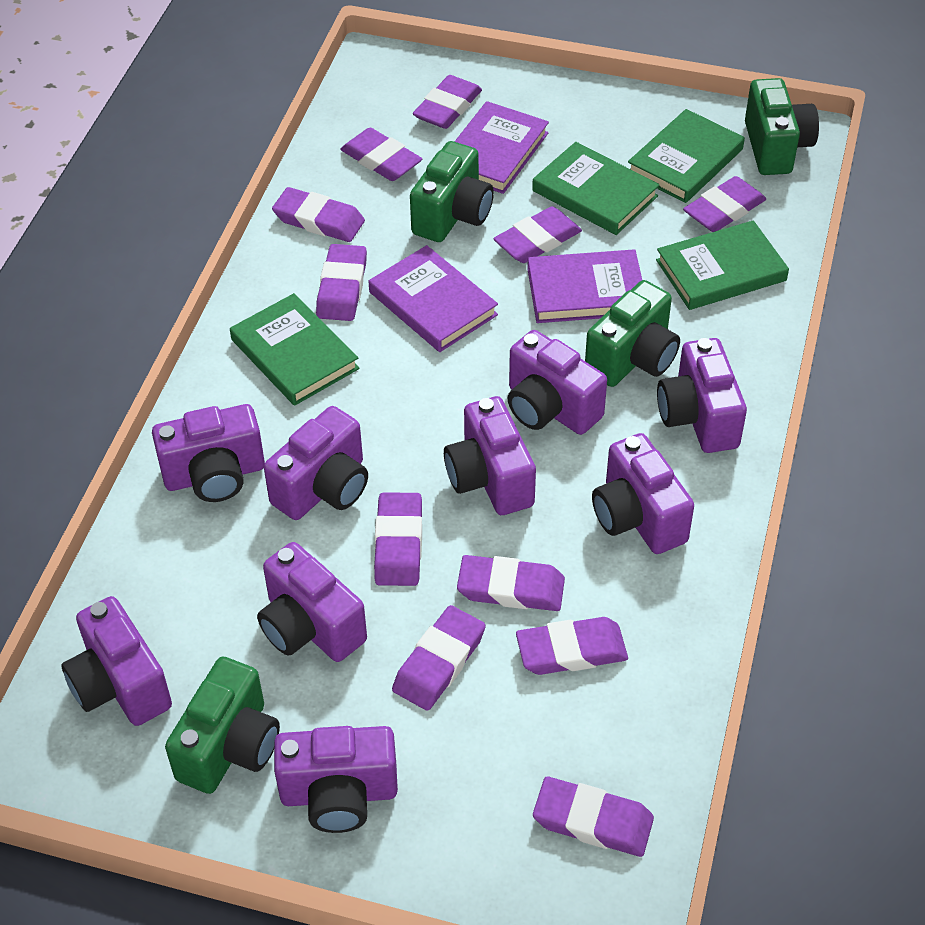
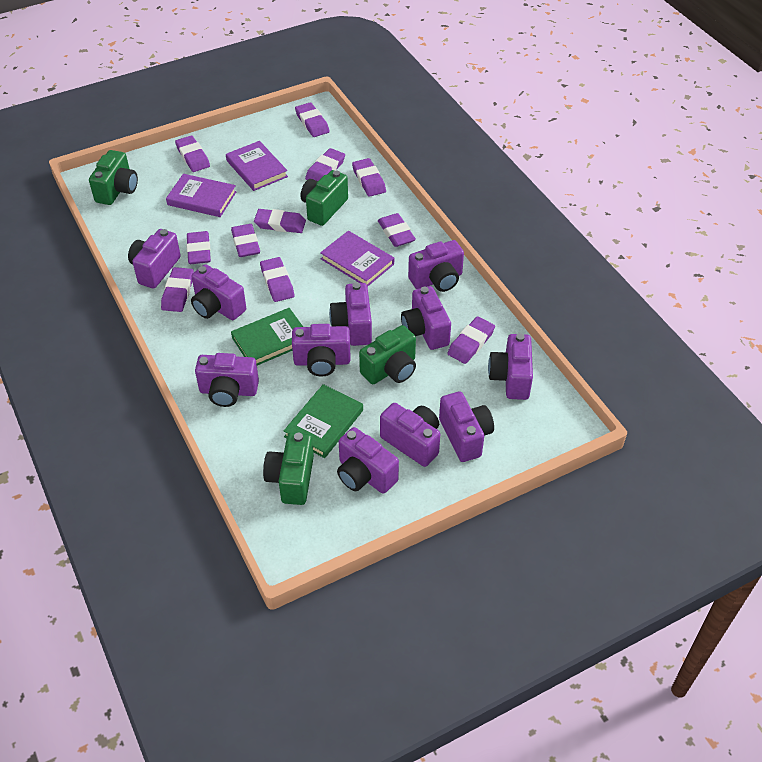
green book: 4 -> 2
purple camera: 9 -> 11

